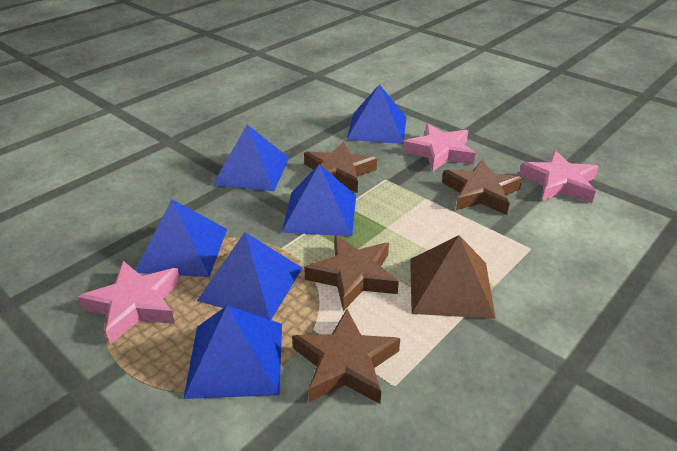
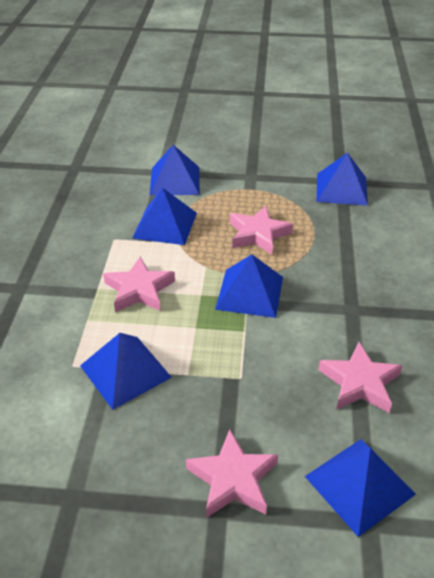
brown pyramid: 1 -> 0
brown star: 4 -> 0
pink star: 3 -> 4

